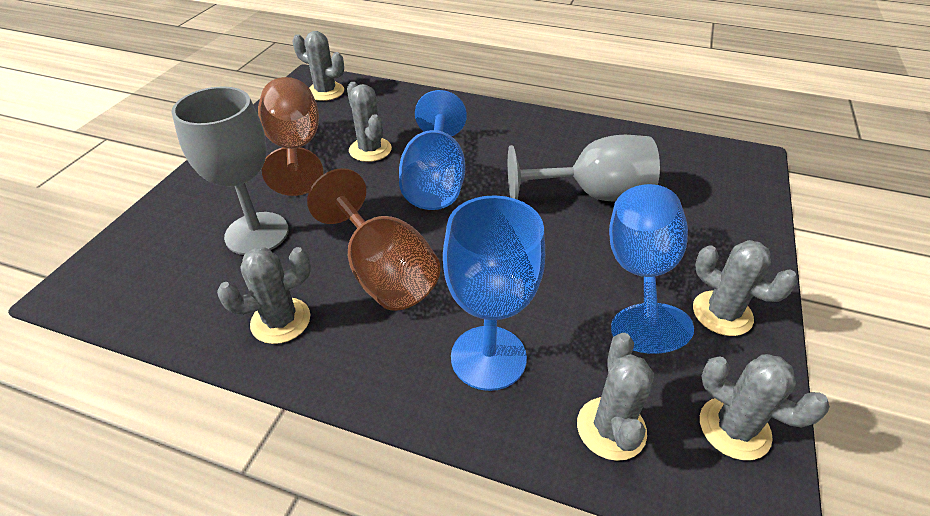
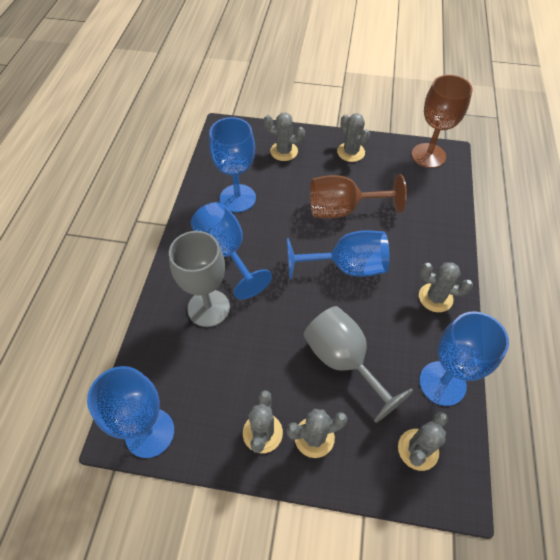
blue goblet: 3 -> 5

